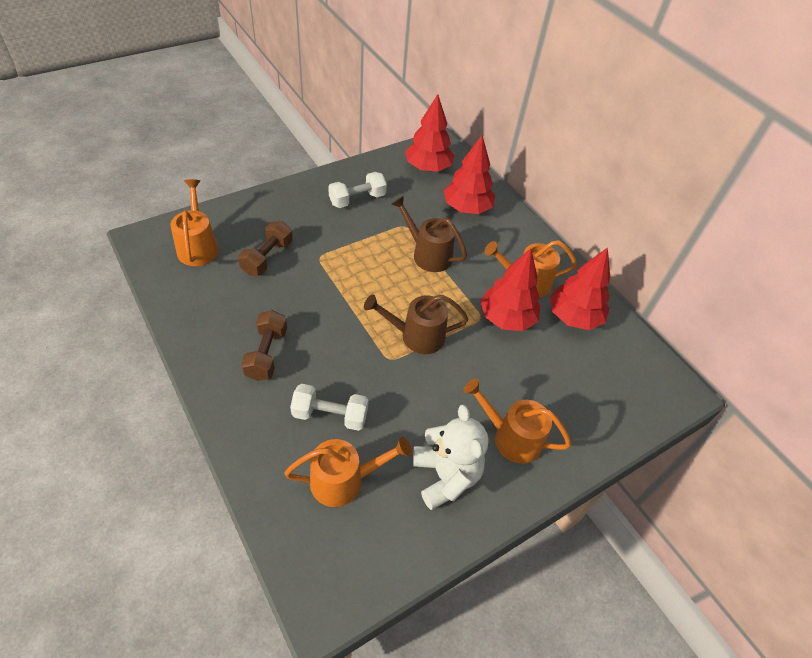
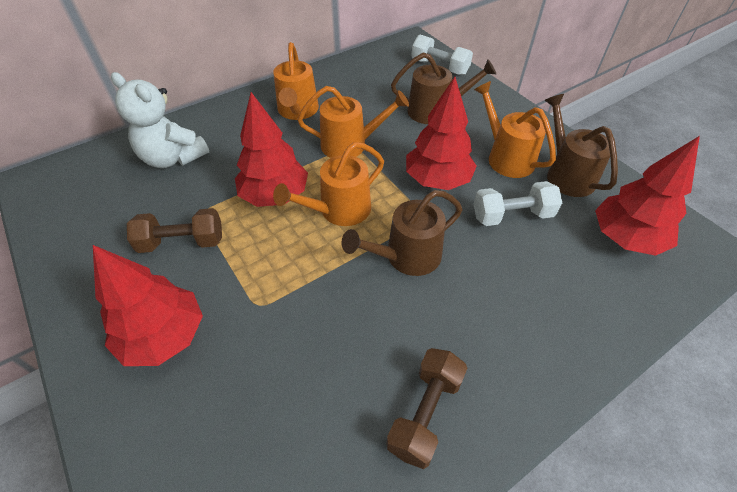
brown watering can: 2 -> 3

